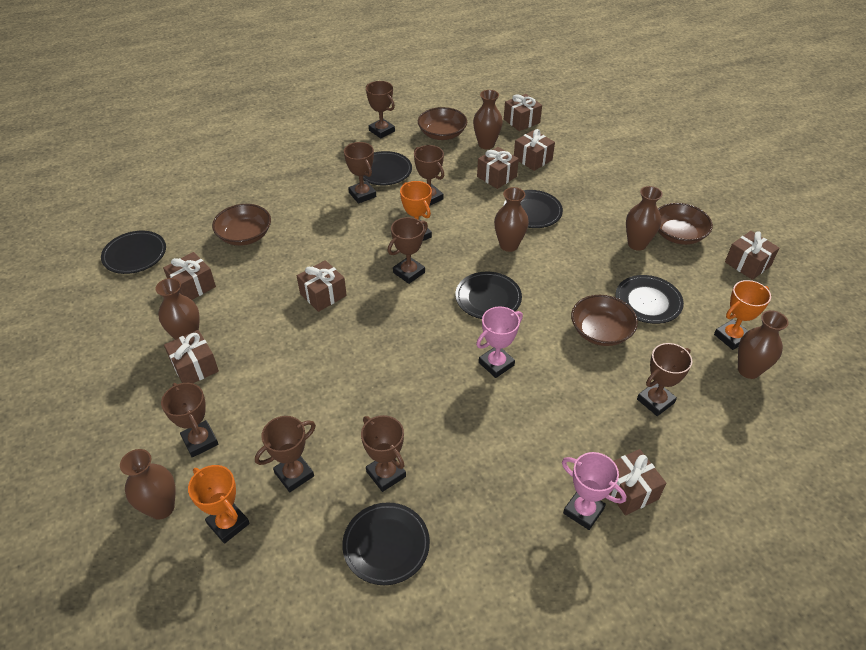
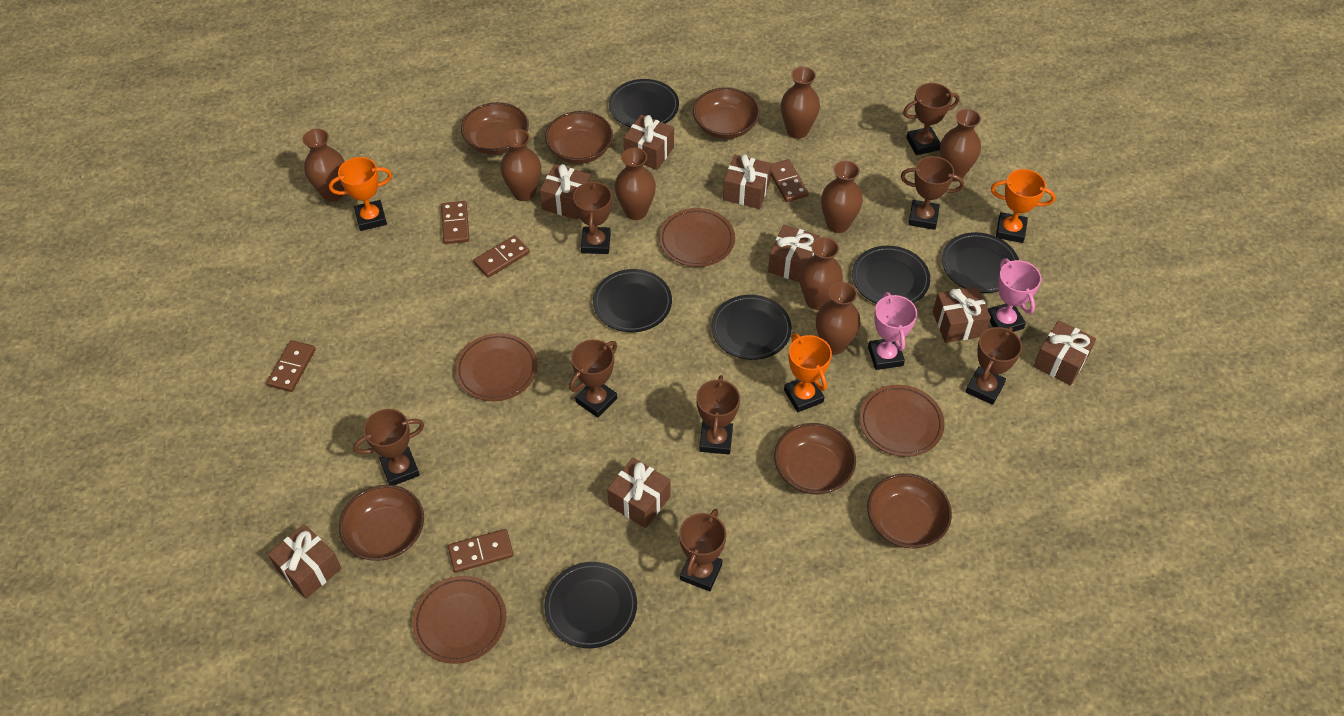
brown bowl: 4 -> 6
brown domino: 0 -> 5
brown plate: 0 -> 4
brown vase: 6 -> 8

